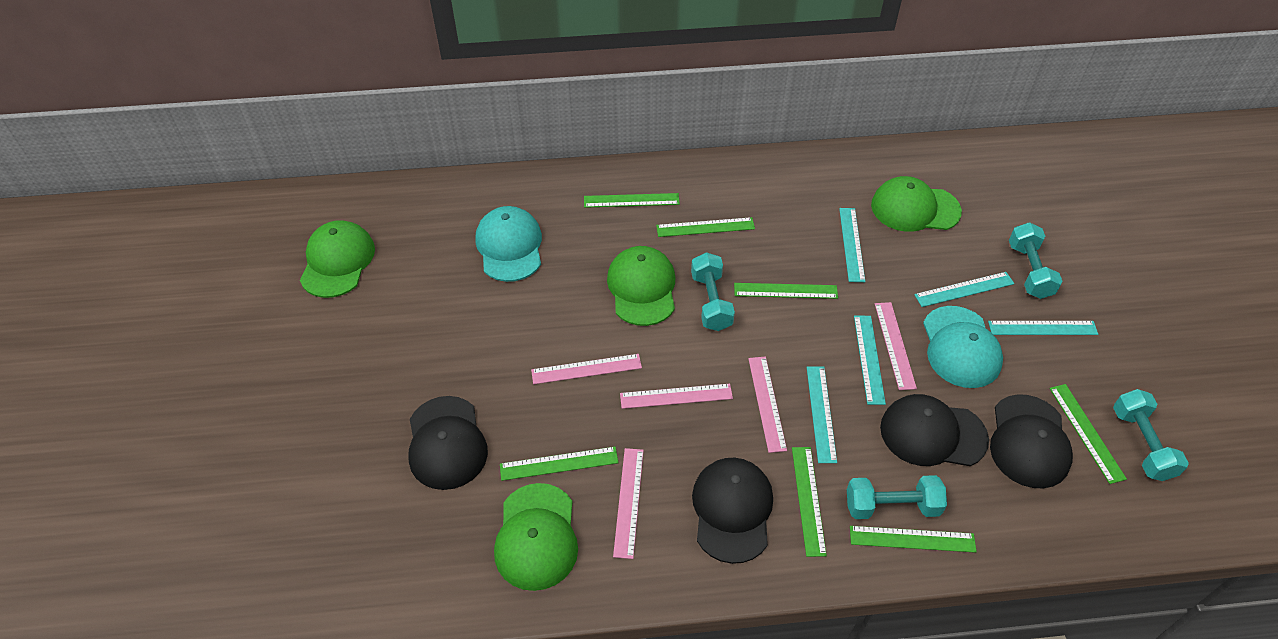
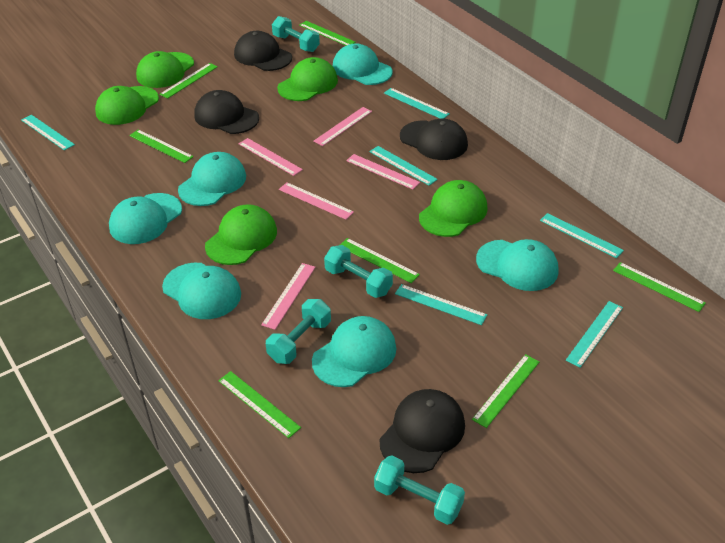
green cap: 4 -> 5
turquoise cap: 2 -> 6
turquoise ruler: 5 -> 6

